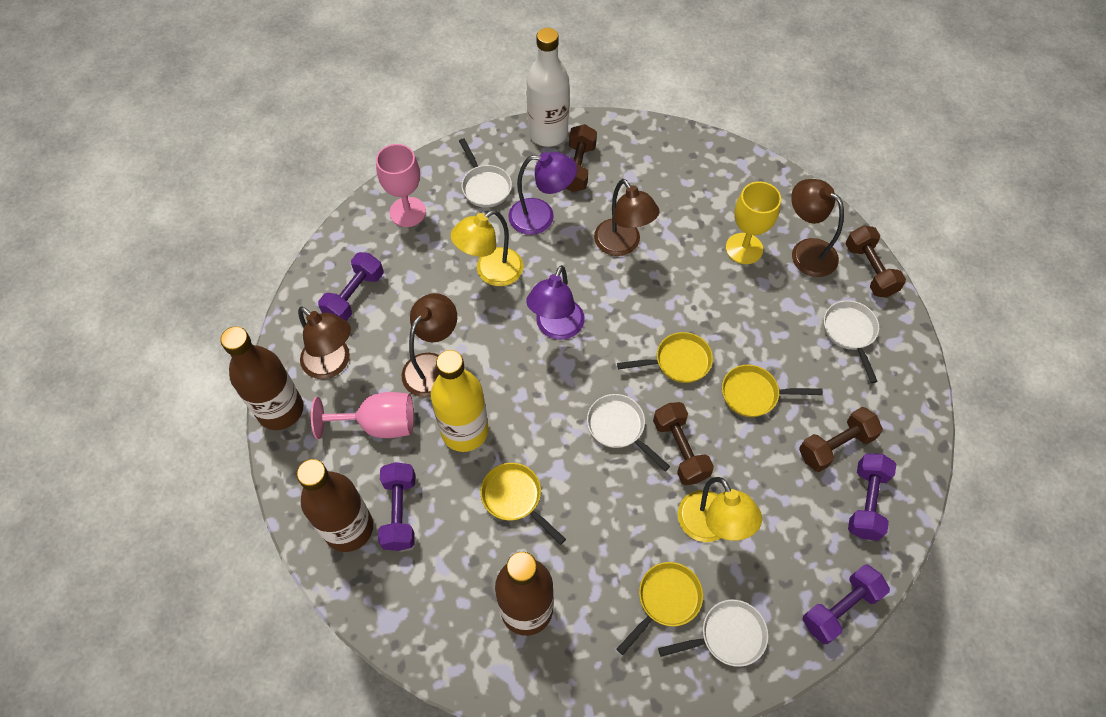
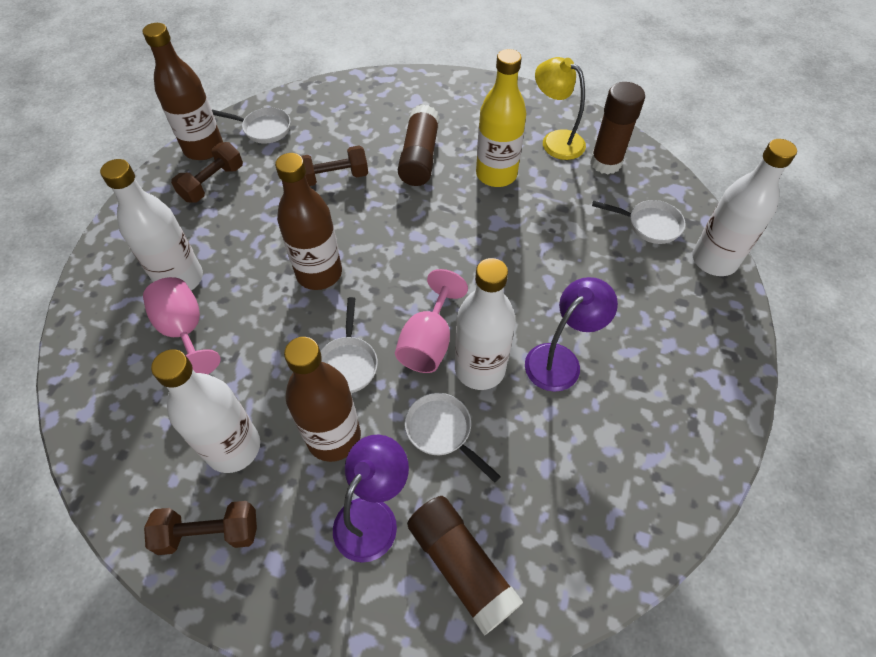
brown dumbbell: 4 -> 3
brown glue stick: 0 -> 3
brown lamp: 4 -> 0
purple dumbbell: 4 -> 0
white bottle: 1 -> 4
yellow goblet: 1 -> 0
yellow lamp: 2 -> 1
yellow pan: 4 -> 0

